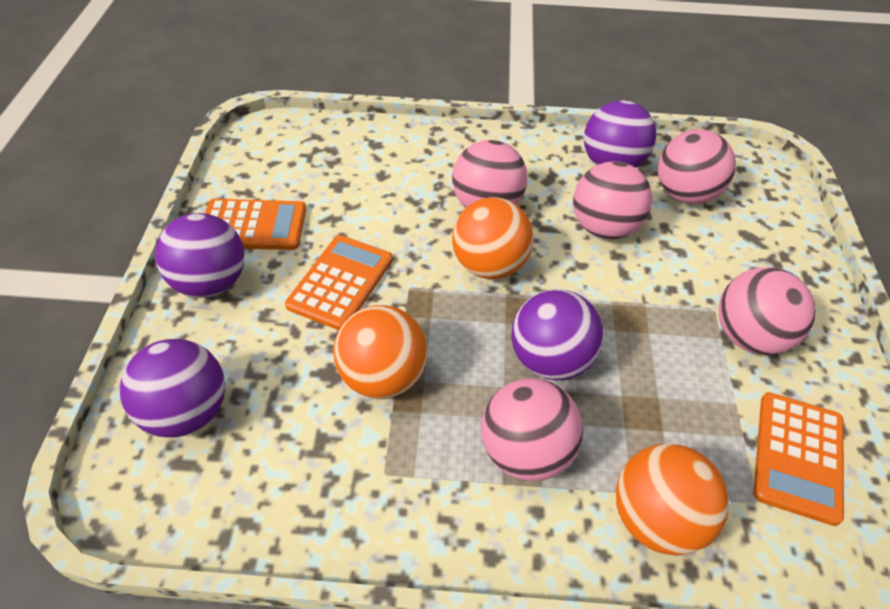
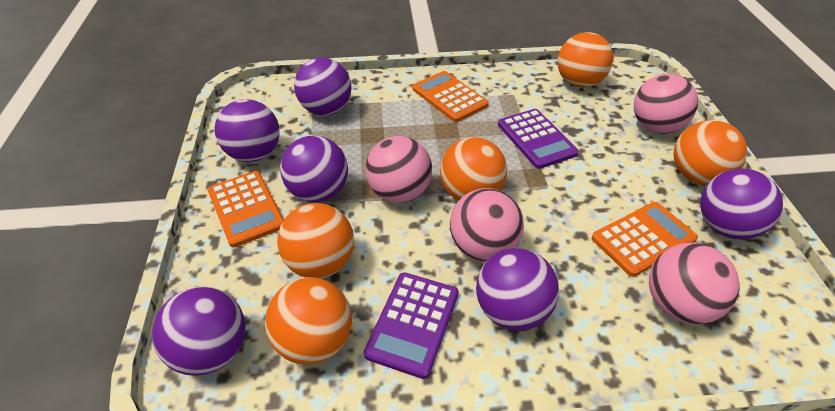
orange ball: 3 -> 5
pink ball: 5 -> 4
purple ball: 4 -> 6
purple calculator: 0 -> 2

